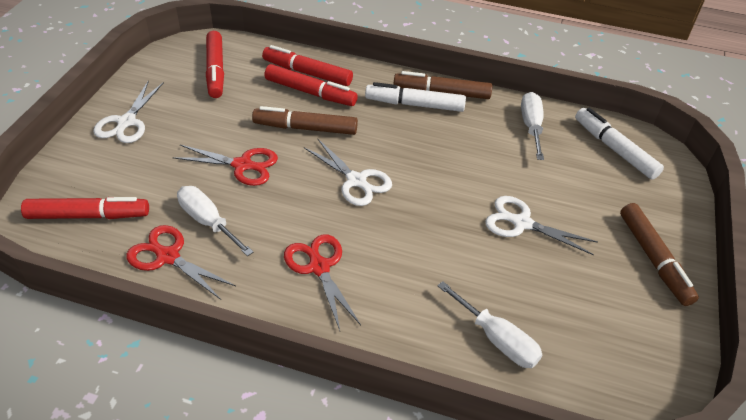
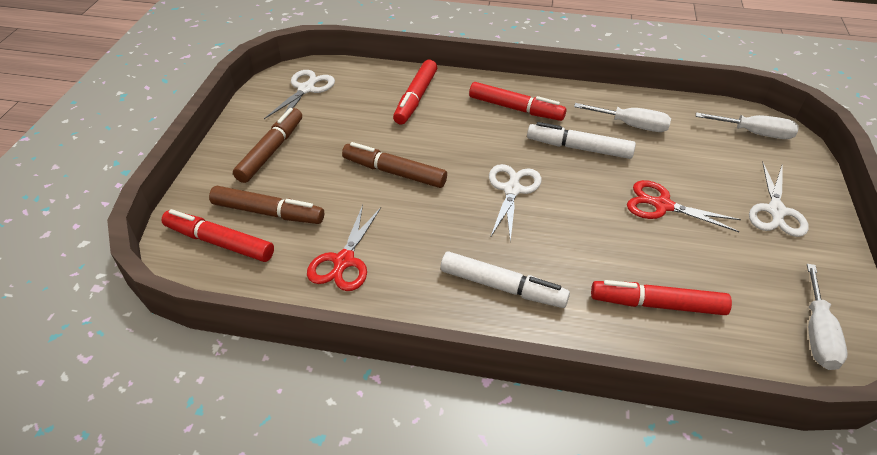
red scissors: 3 -> 2

